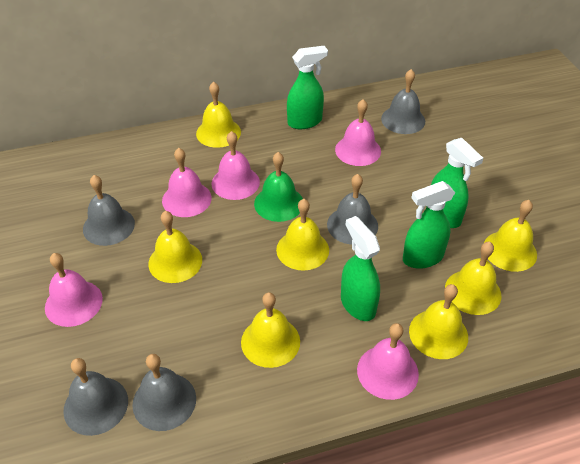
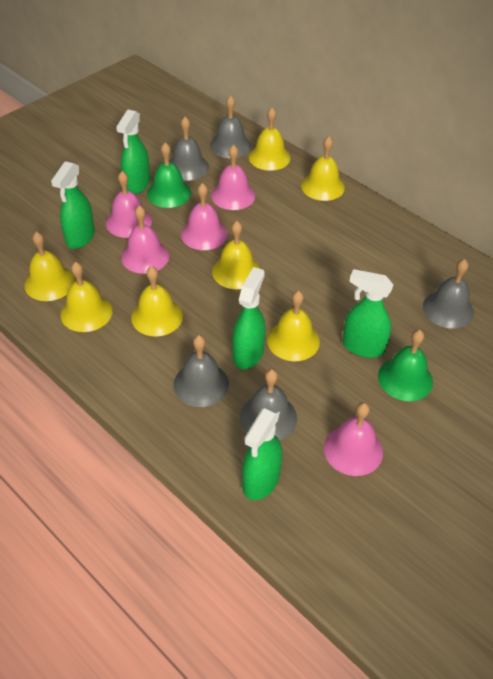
green bell: 1 -> 2
green spray bottle: 4 -> 5

